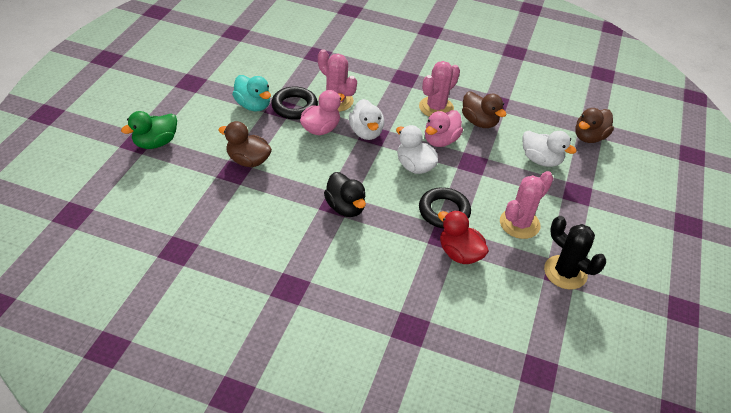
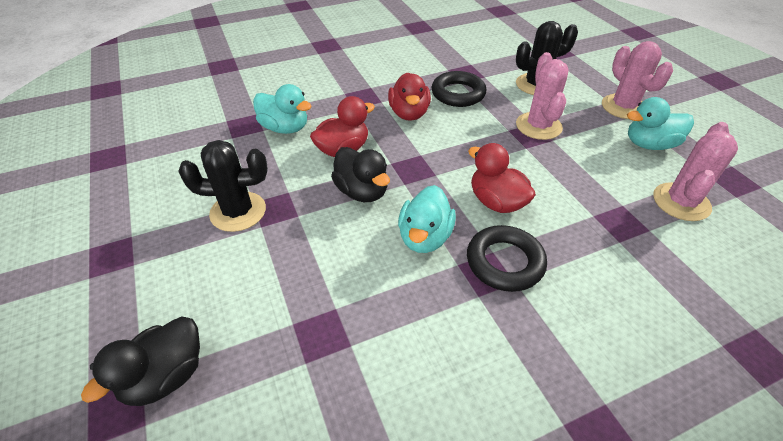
black cactus: 1 -> 2
black duck: 1 -> 2
brown duck: 3 -> 0
green duck: 1 -> 0
pink duck: 2 -> 0
red duck: 1 -> 3
turquoise duck: 1 -> 3
white duck: 3 -> 0

